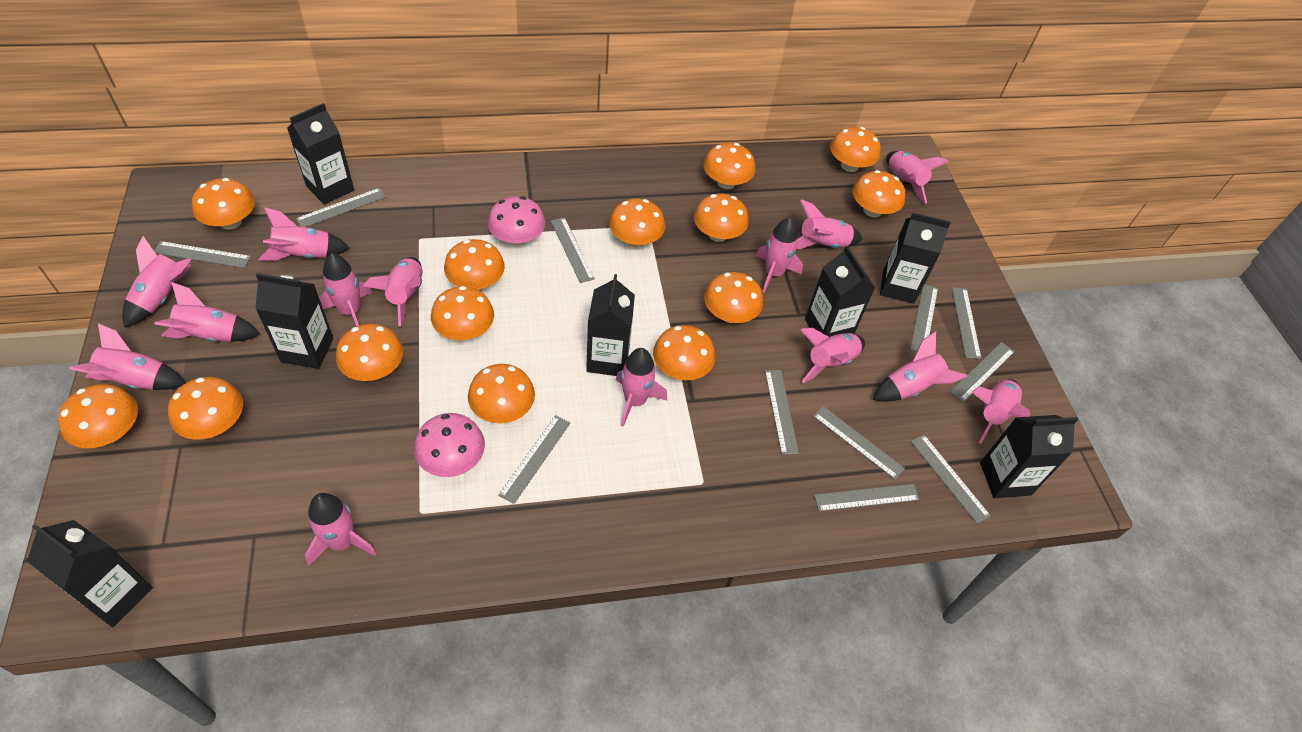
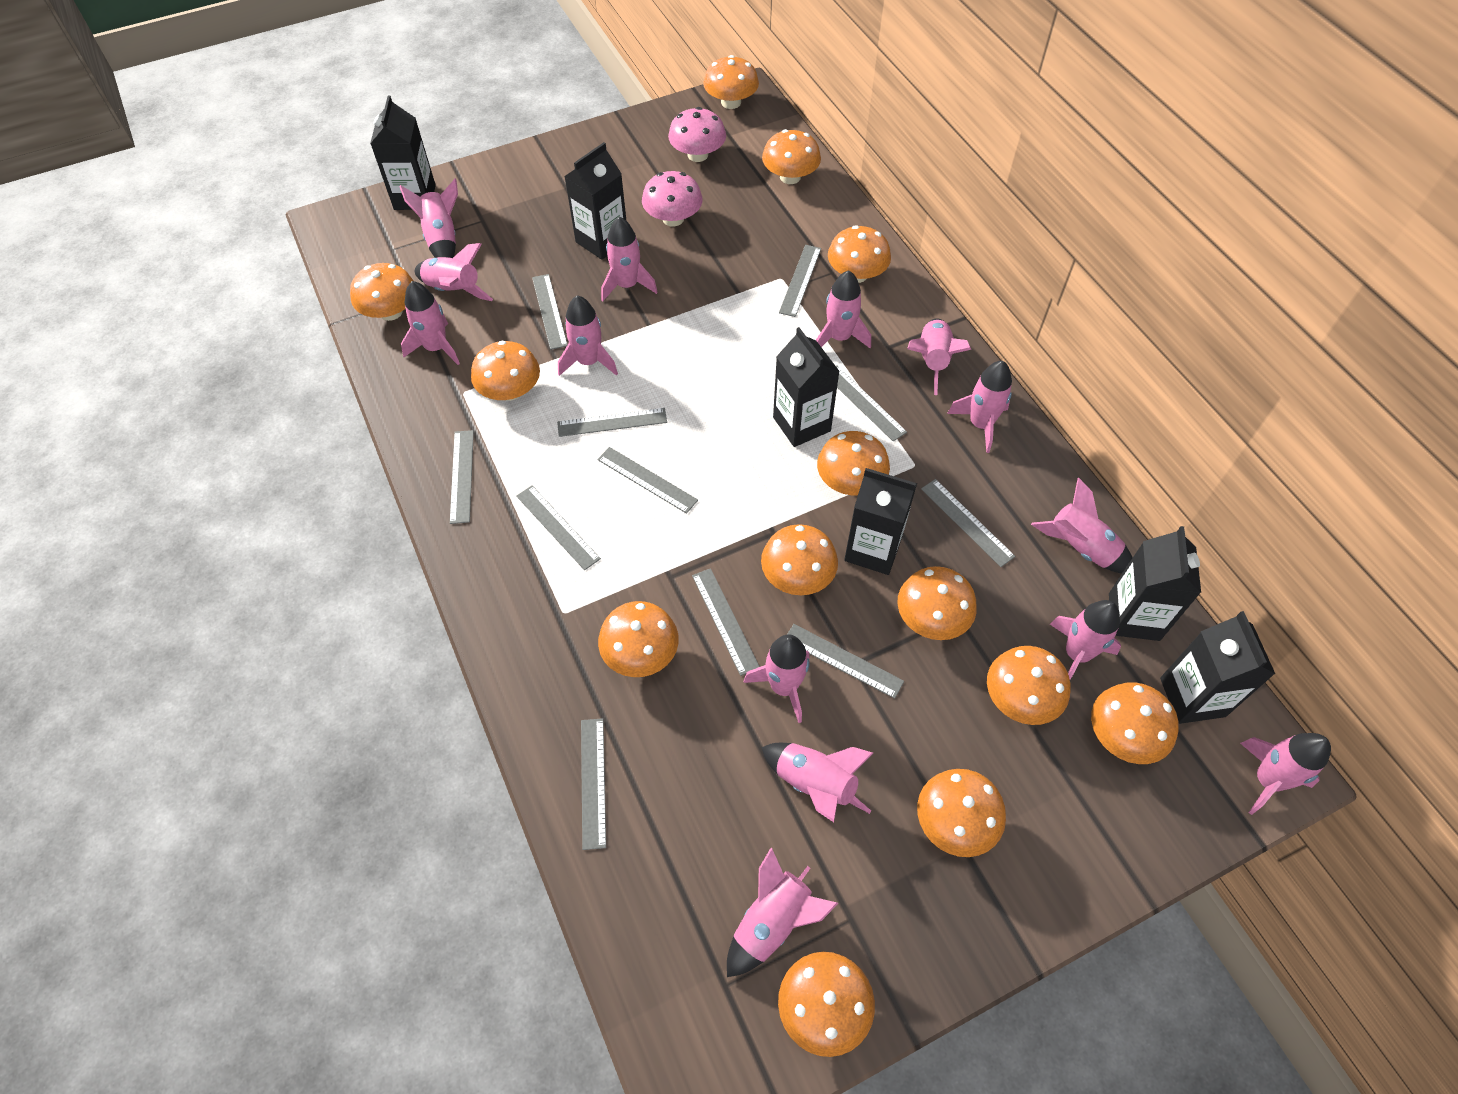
black carton: 7 -> 6
orange mushroom: 14 -> 13

